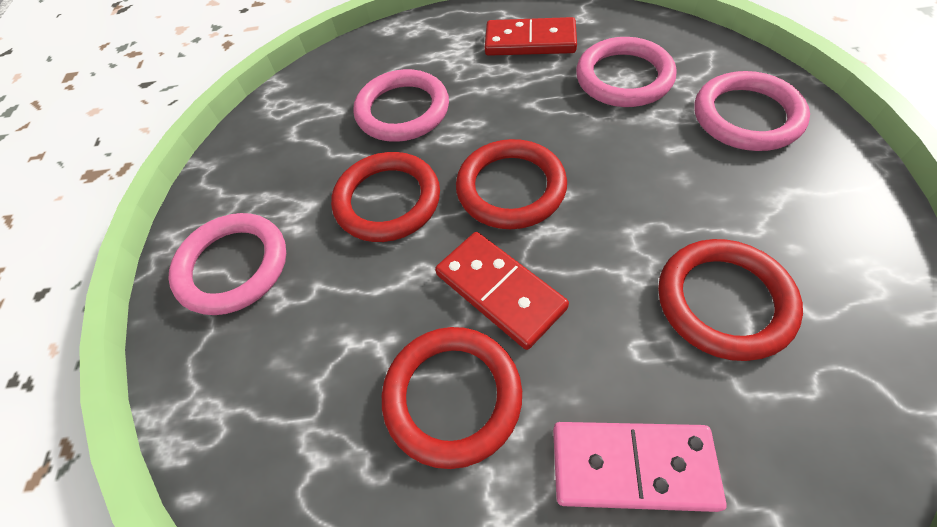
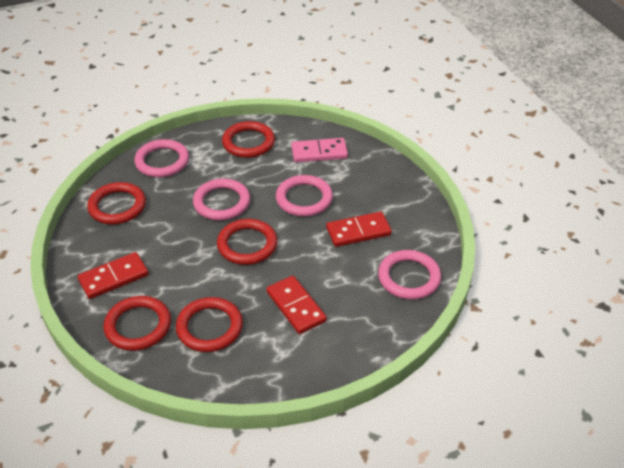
red domino: 2 -> 3
red ring: 4 -> 5

